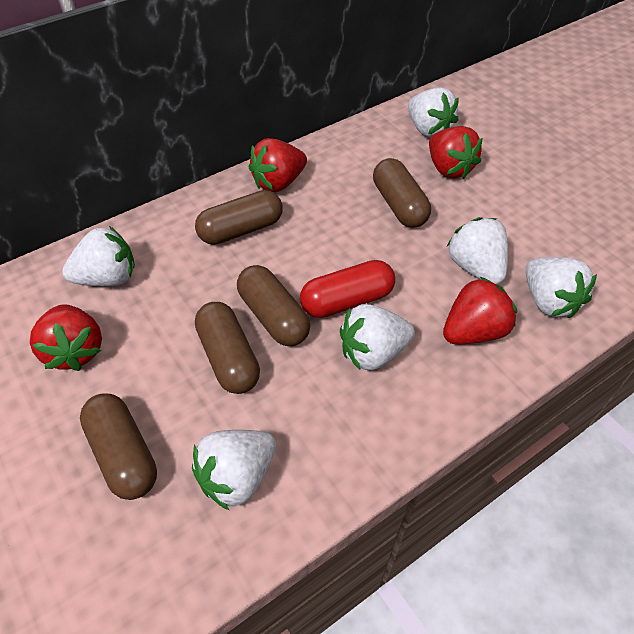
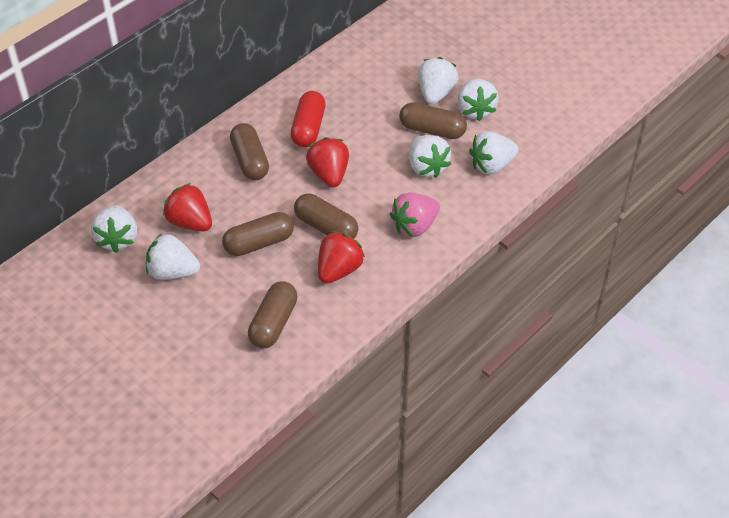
pink strawberry: 0 -> 1
red strawberry: 4 -> 3

